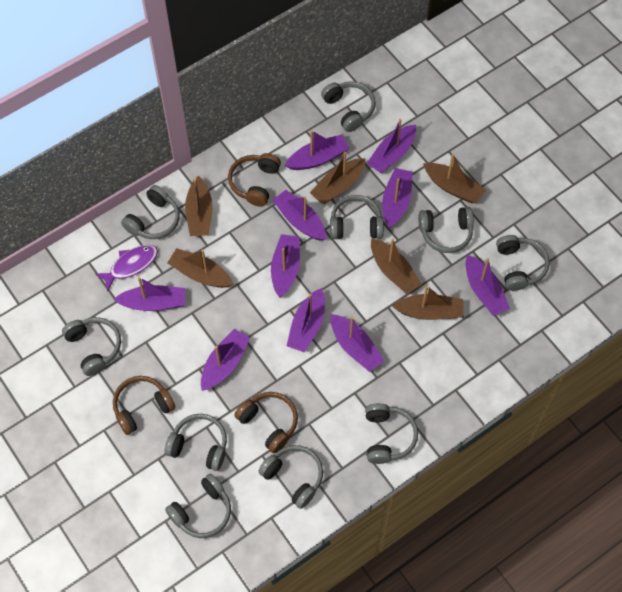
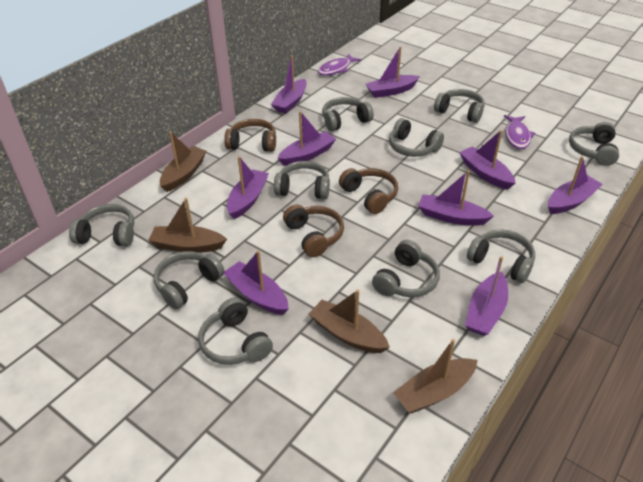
brown boat: 6 -> 4
purple boat: 10 -> 9
purple fish: 1 -> 2

